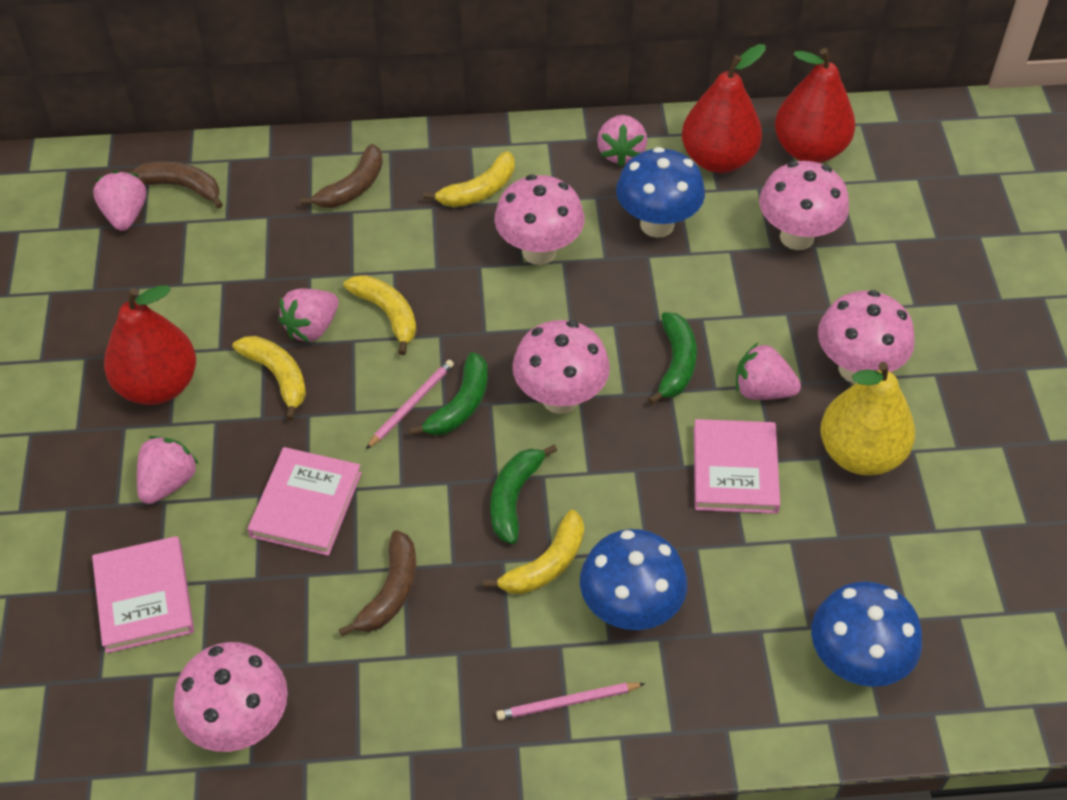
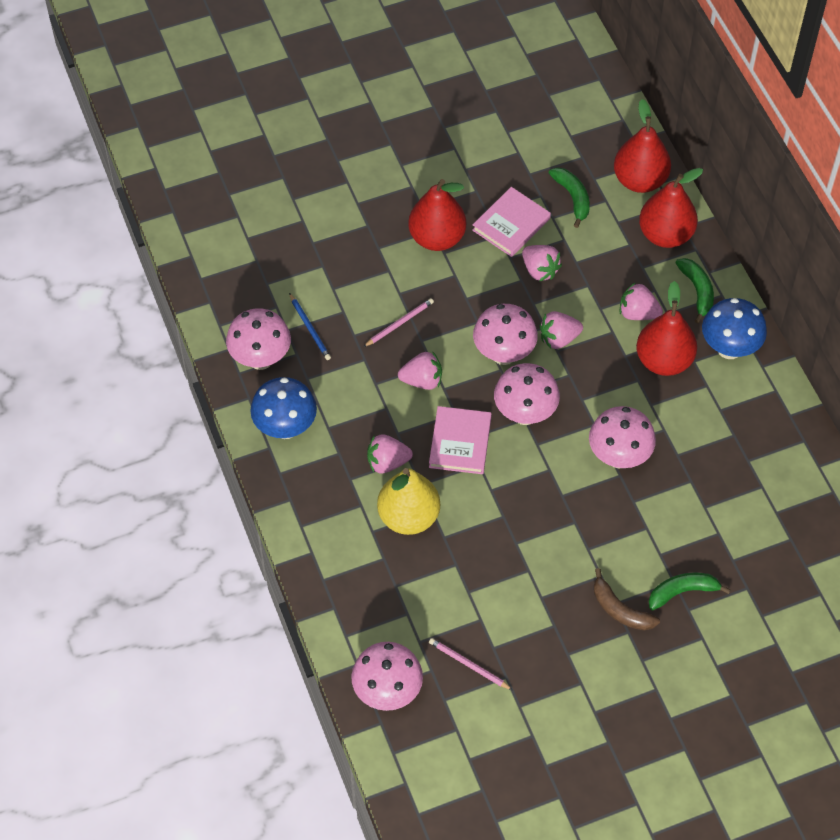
blue mushroom: 3 -> 2
blue pencil: 0 -> 1
brown banana: 3 -> 1
pink book: 3 -> 2
red pear: 3 -> 4
yellow banana: 4 -> 0

